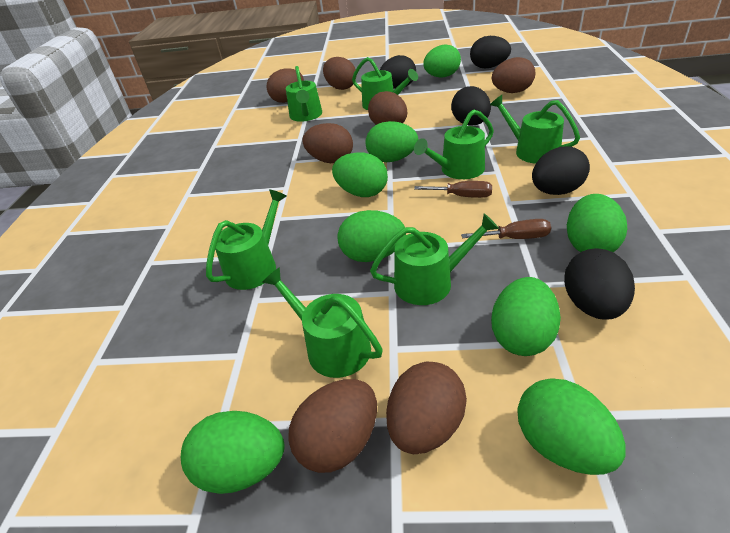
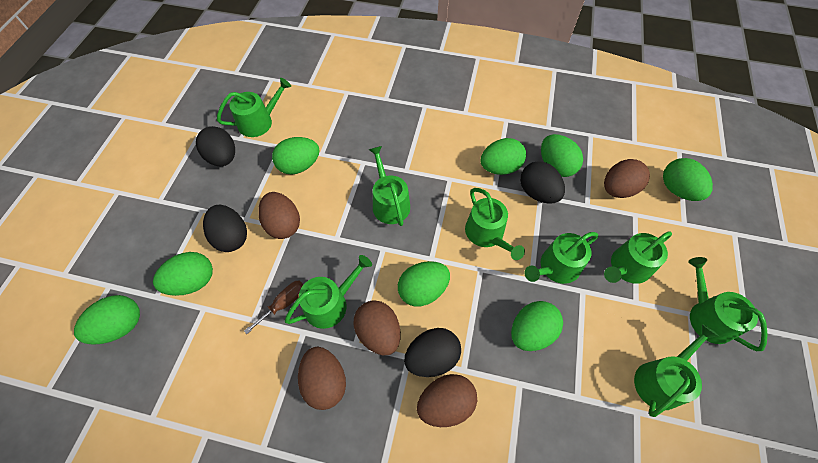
black egg: 5 -> 4
brown egg: 7 -> 5
brown screwdriver: 2 -> 1
green watering can: 7 -> 8

